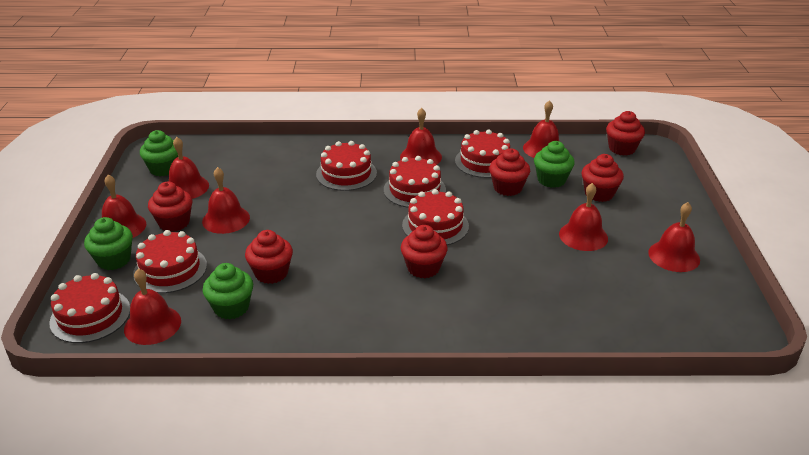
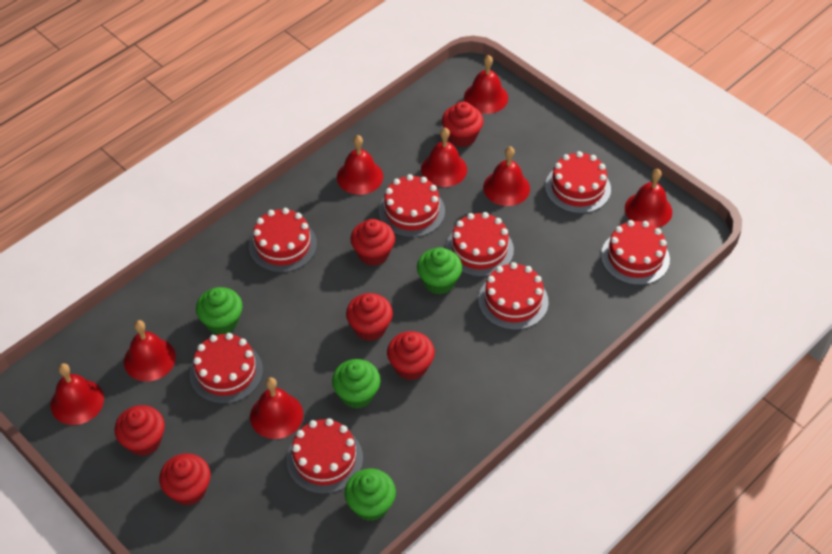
red cake: 6 -> 8

